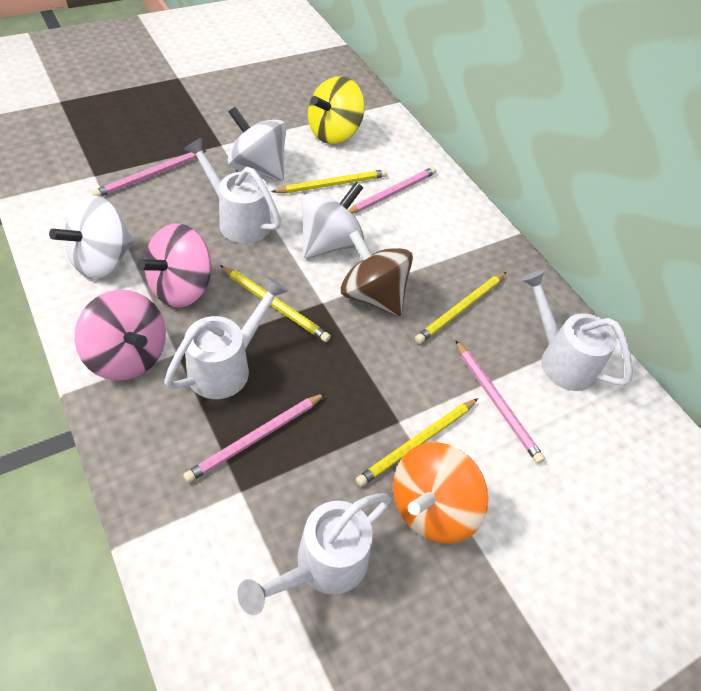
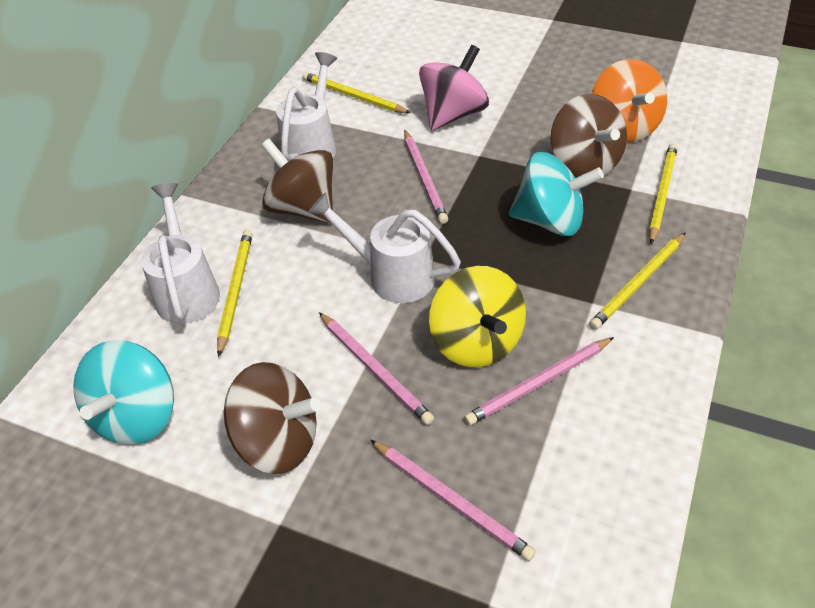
brown spinning top: 1 -> 3
pink spinning top: 2 -> 1
turquoise spinning top: 0 -> 2
white spinning top: 3 -> 0
white watering can: 4 -> 3

